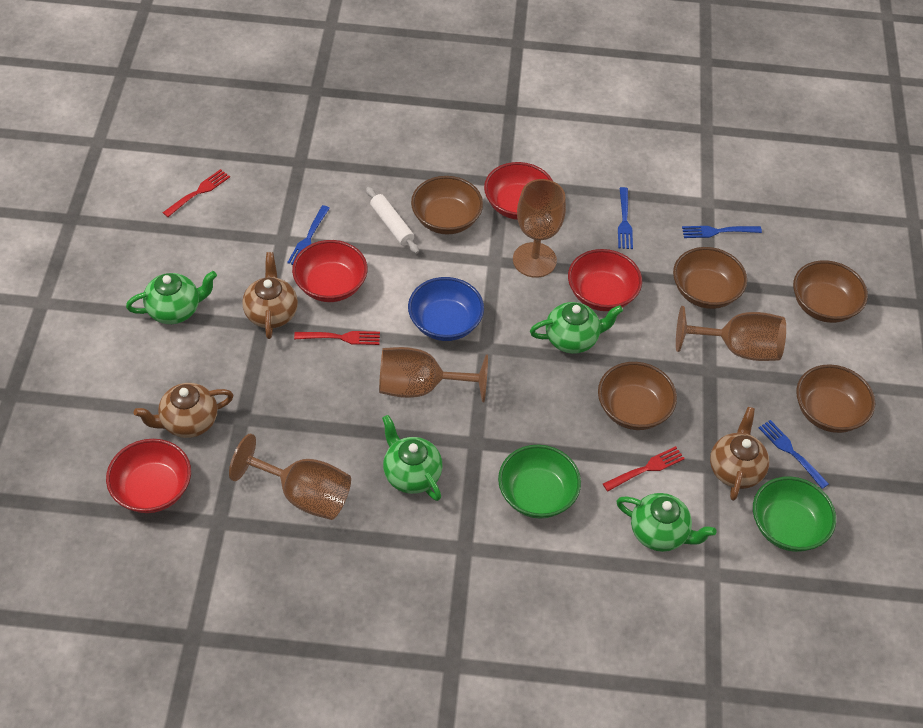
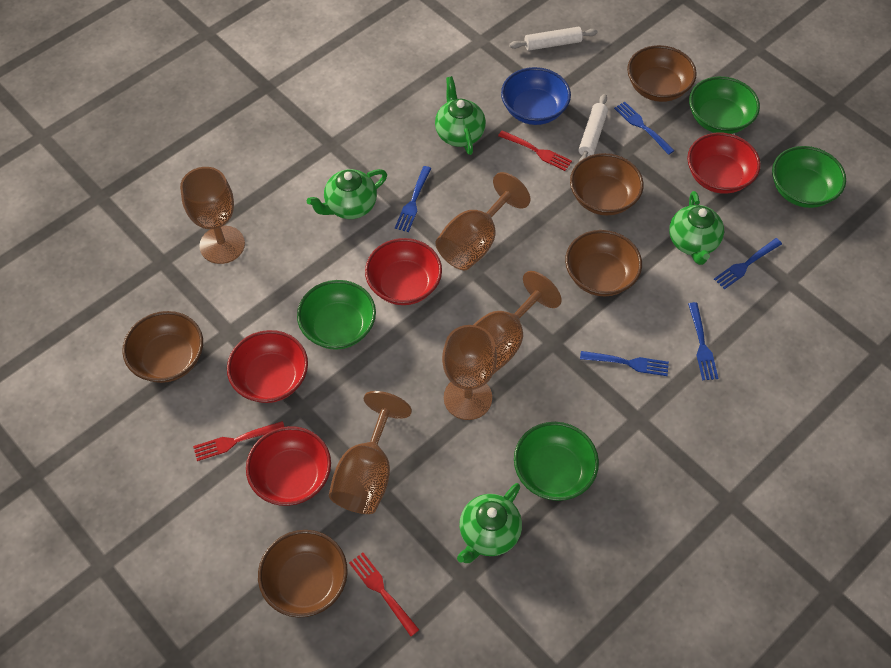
blue fork: 4 -> 5
brown goblet: 4 -> 5
brown teapot: 3 -> 0
green bowl: 2 -> 4
white rolling pin: 1 -> 2

